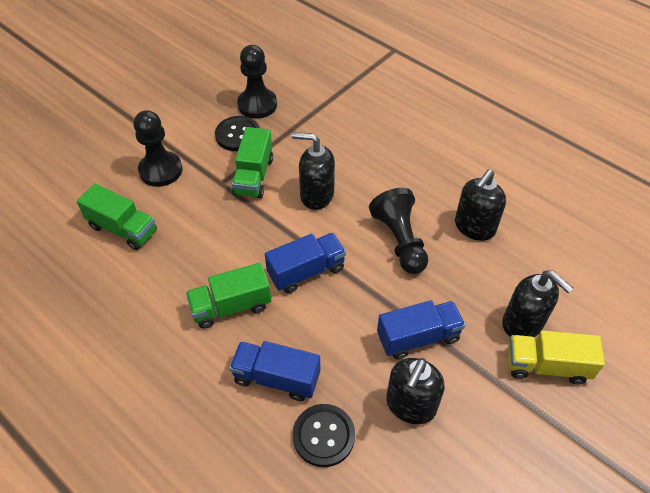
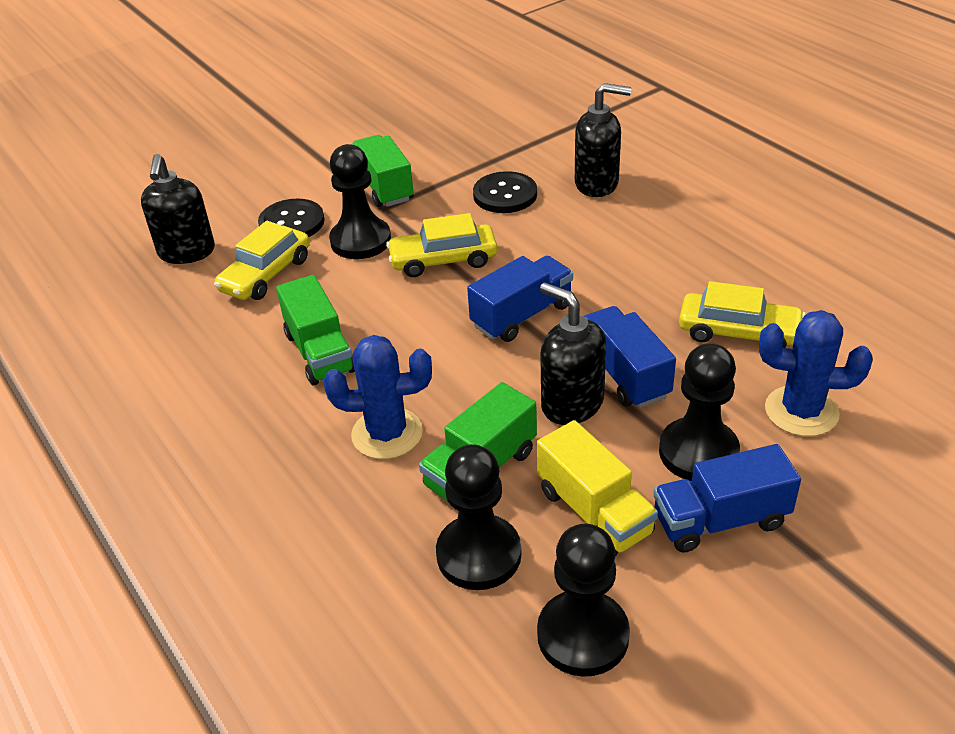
black pawn: 3 -> 4
black soap dispenser: 4 -> 3
blue cactus: 0 -> 2
yellow car: 0 -> 3

